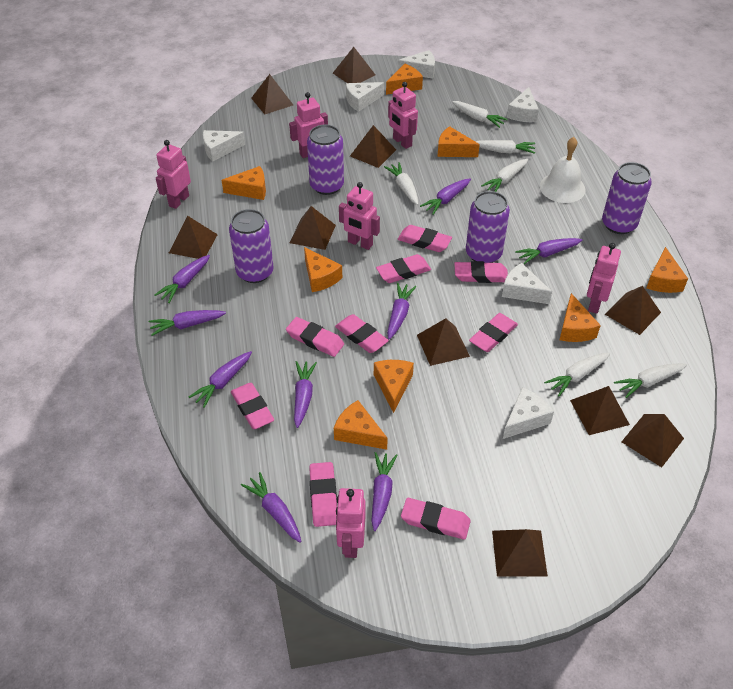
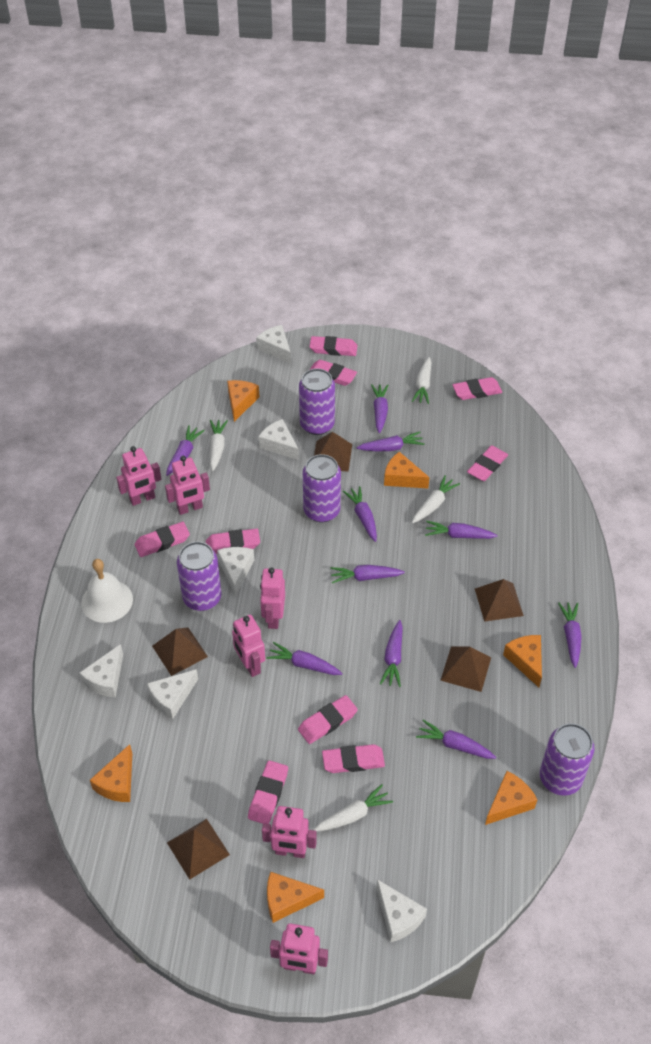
brown pyramid: 10 -> 5
orange cheese: 8 -> 6
purple carrot: 9 -> 10
white carrot: 6 -> 4

